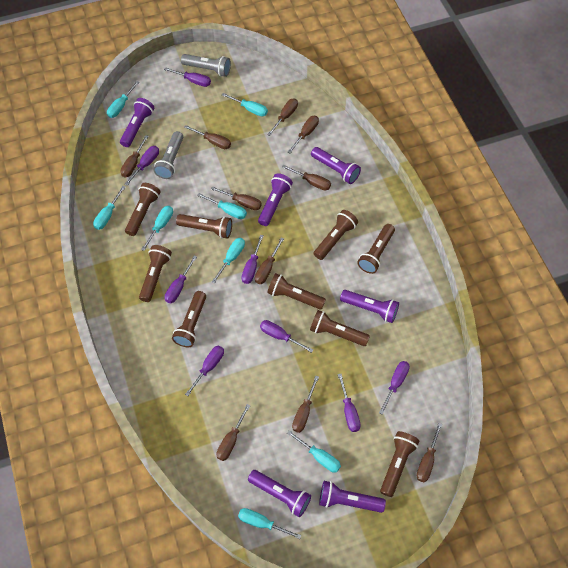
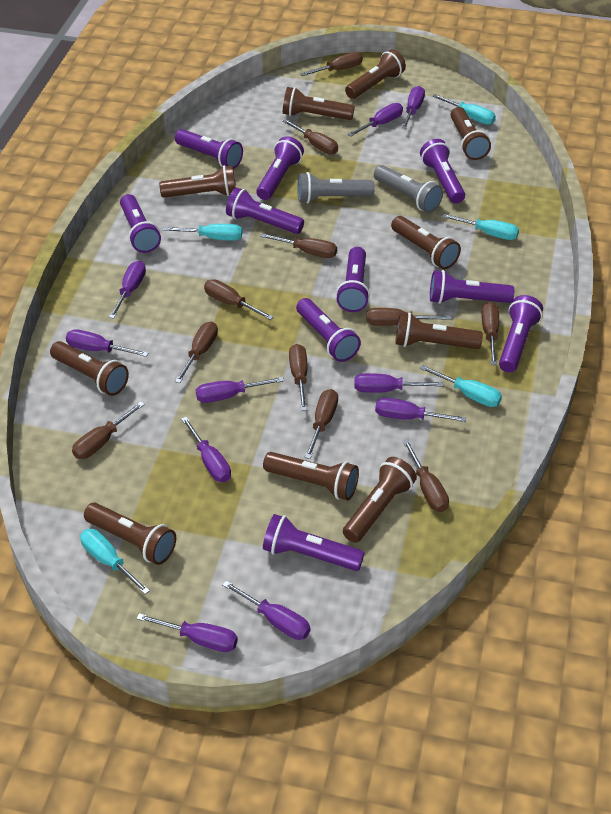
brown flashlight: 9 -> 10
brown screwdriver: 10 -> 11
purple flashlight: 6 -> 10
purple screwdriver: 8 -> 10
turquoise screwdriver: 8 -> 5

